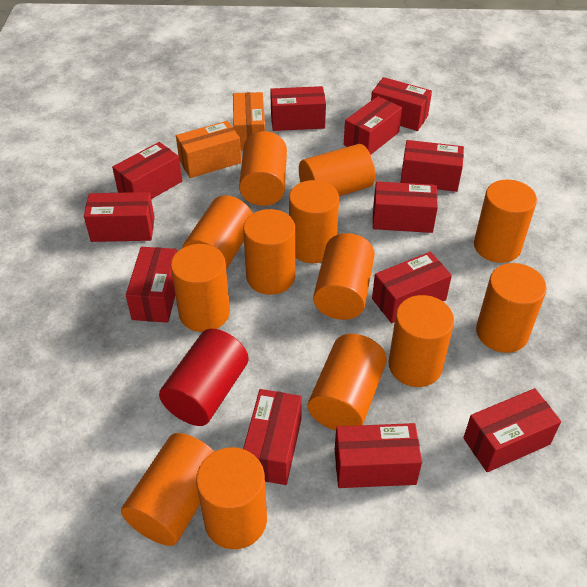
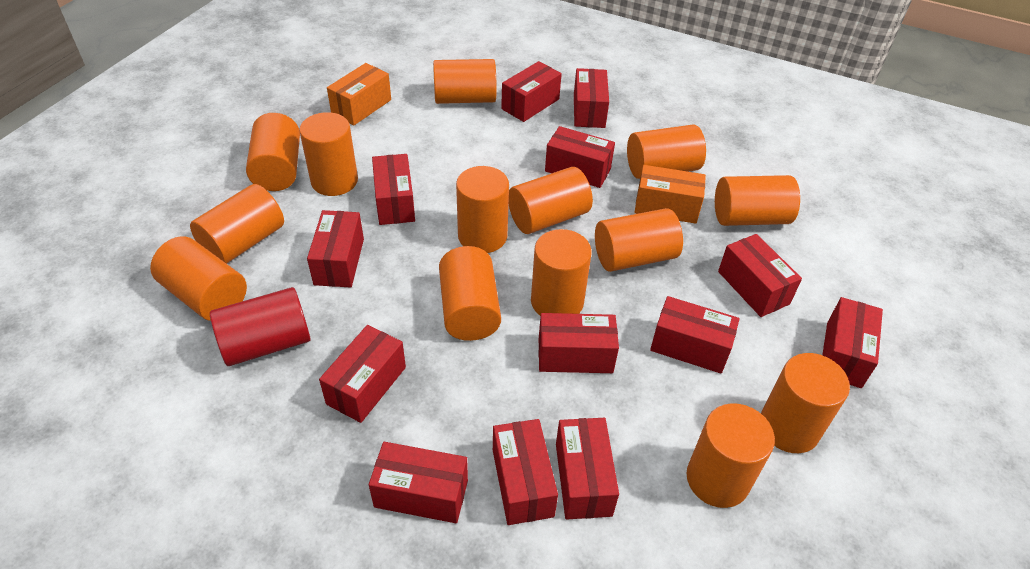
orange cylinder: 13 -> 14
red box: 12 -> 13

